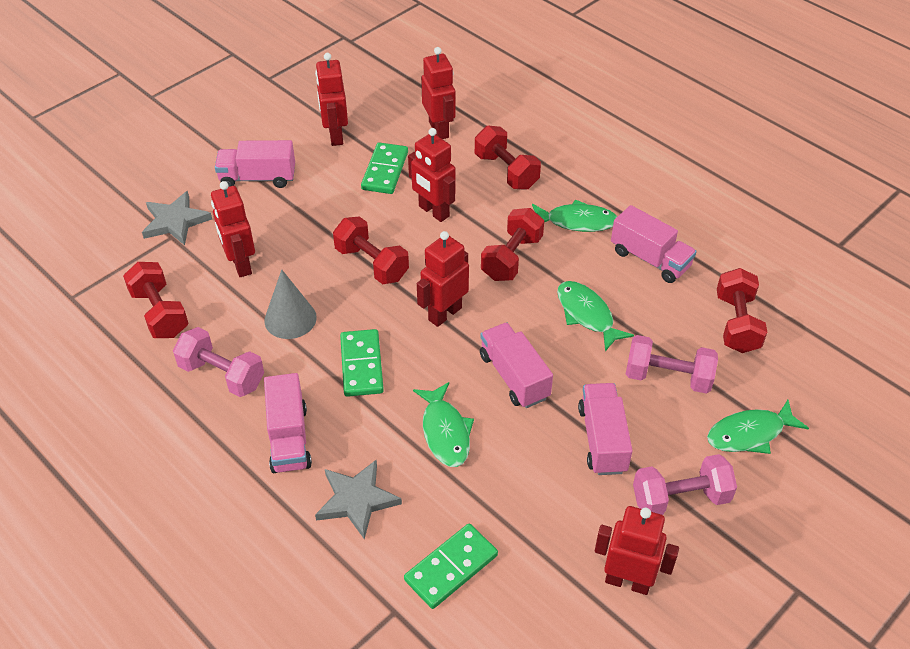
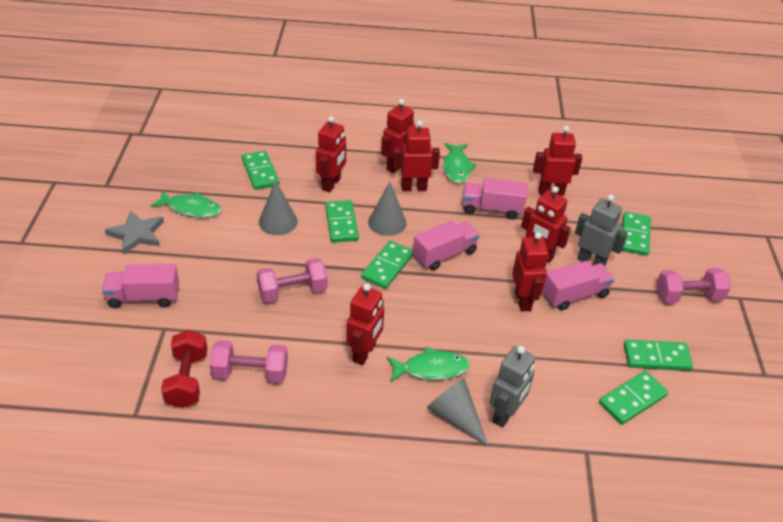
green domino: 3 -> 6
green fish: 4 -> 3
grey cone: 1 -> 3
grey robot: 0 -> 2
grey star: 2 -> 1
pink truck: 5 -> 4
red dumbbell: 5 -> 1
red robot: 6 -> 7

